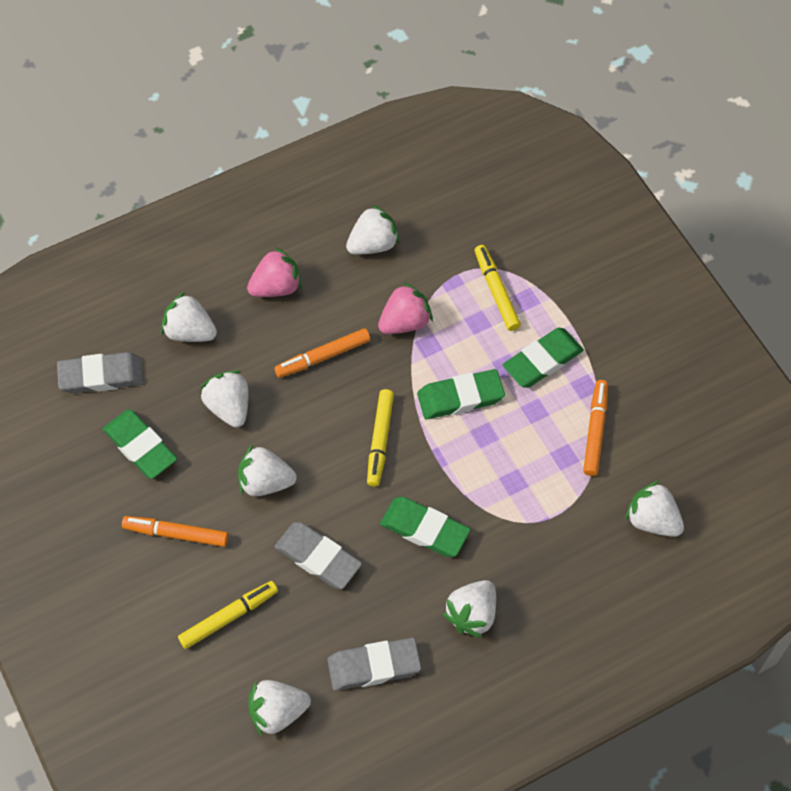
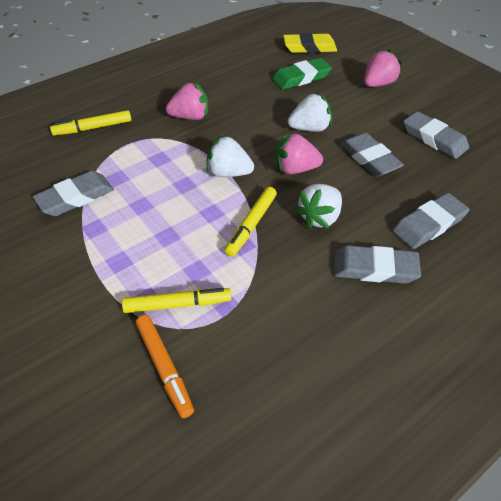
green eraser: 4 -> 1
grey eraser: 3 -> 5
orange marker: 3 -> 1
pink strawberry: 2 -> 3
white strawberry: 7 -> 3
yellow eraser: 0 -> 1

